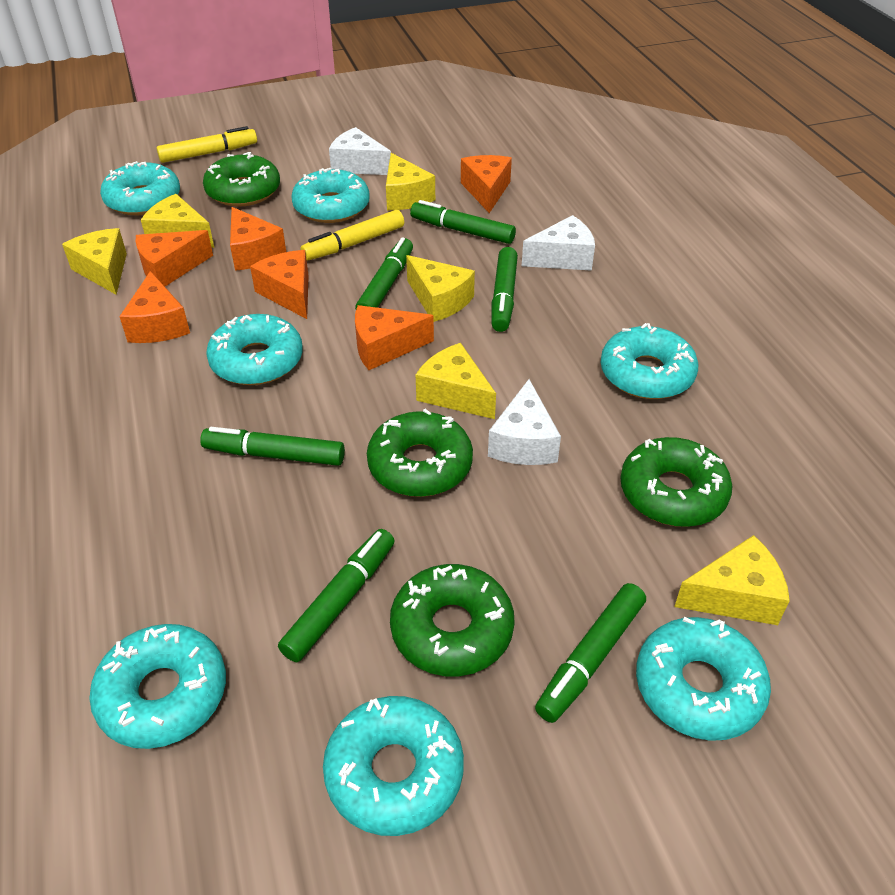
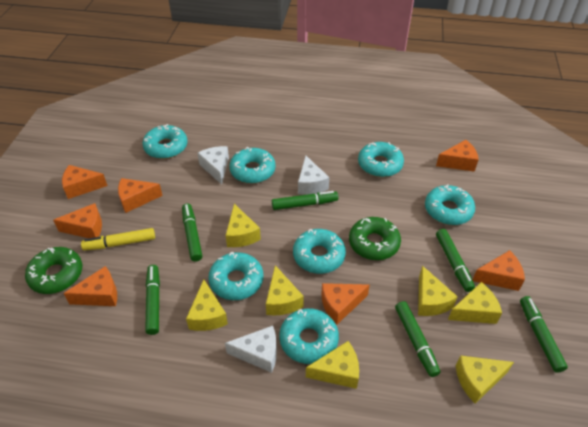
green donut: 4 -> 2
orange cheese: 6 -> 7
yellow cheese: 6 -> 7
yellow marker: 2 -> 1

